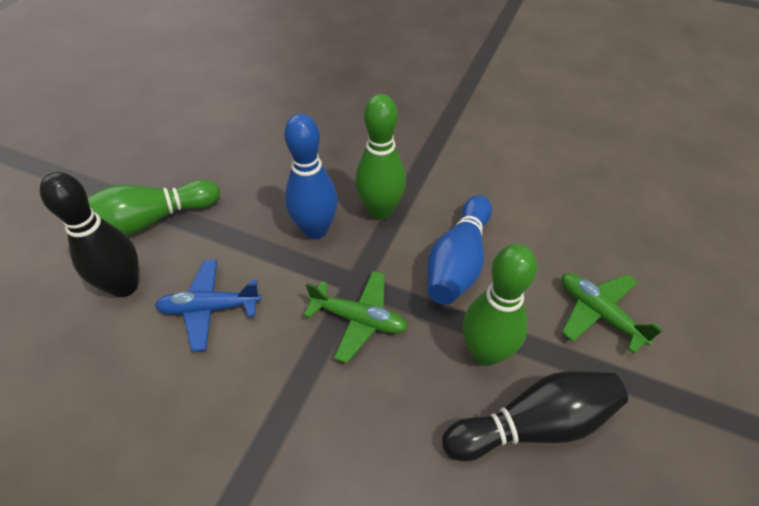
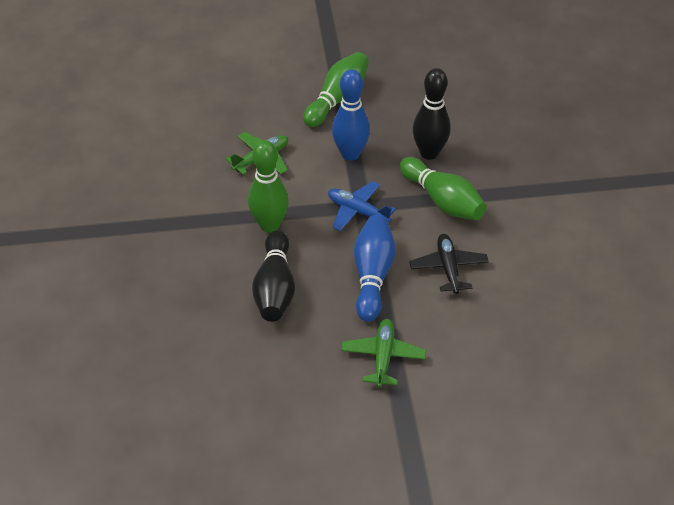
black plane: 0 -> 1

